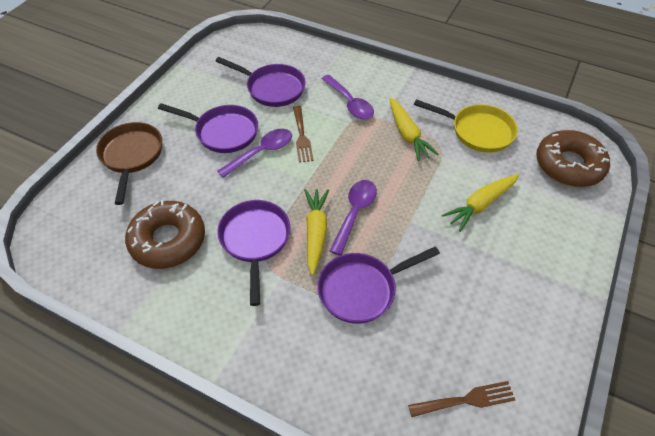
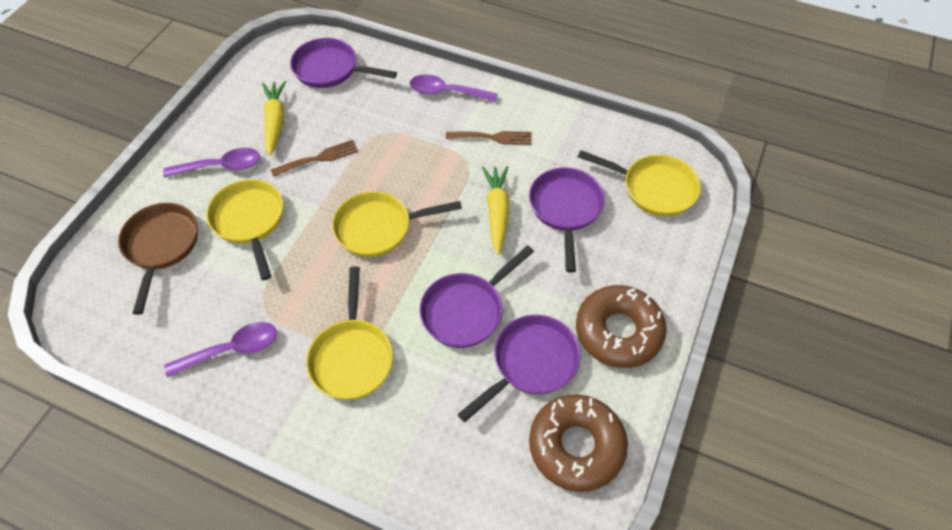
yellow carrot: 3 -> 2
yellow pan: 1 -> 4

